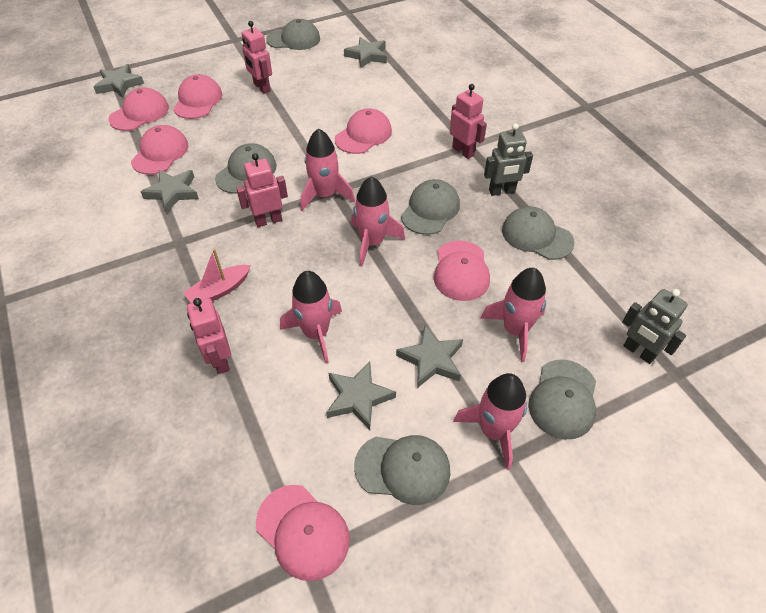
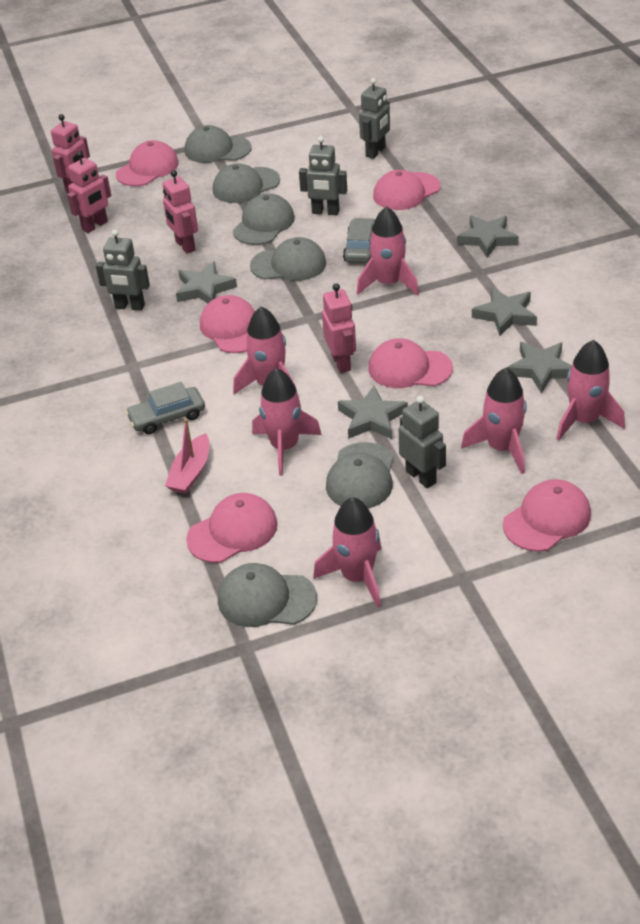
grey car: 0 -> 2
grey robot: 2 -> 4
pink rocket: 5 -> 6

